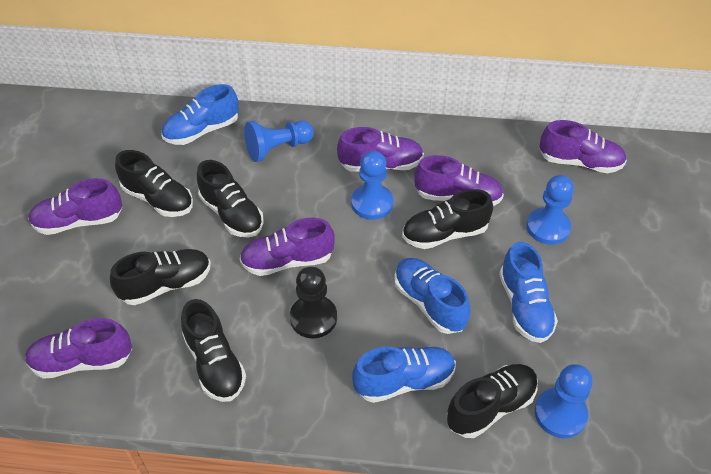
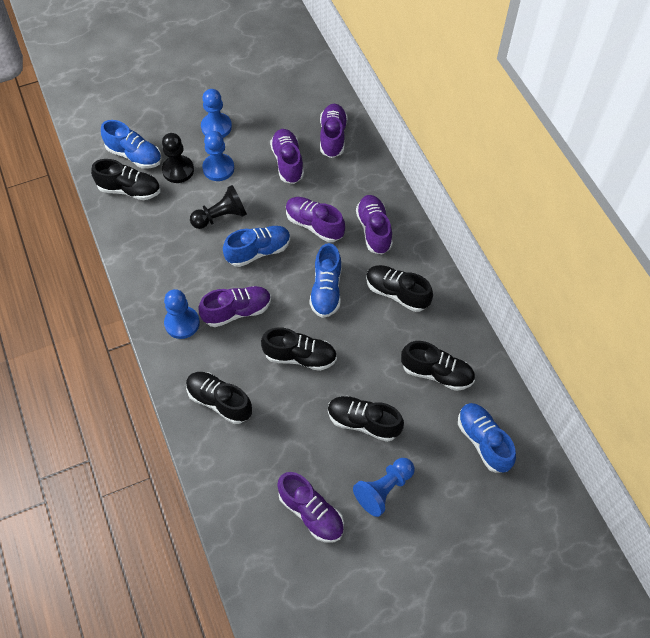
black pawn: 1 -> 2

